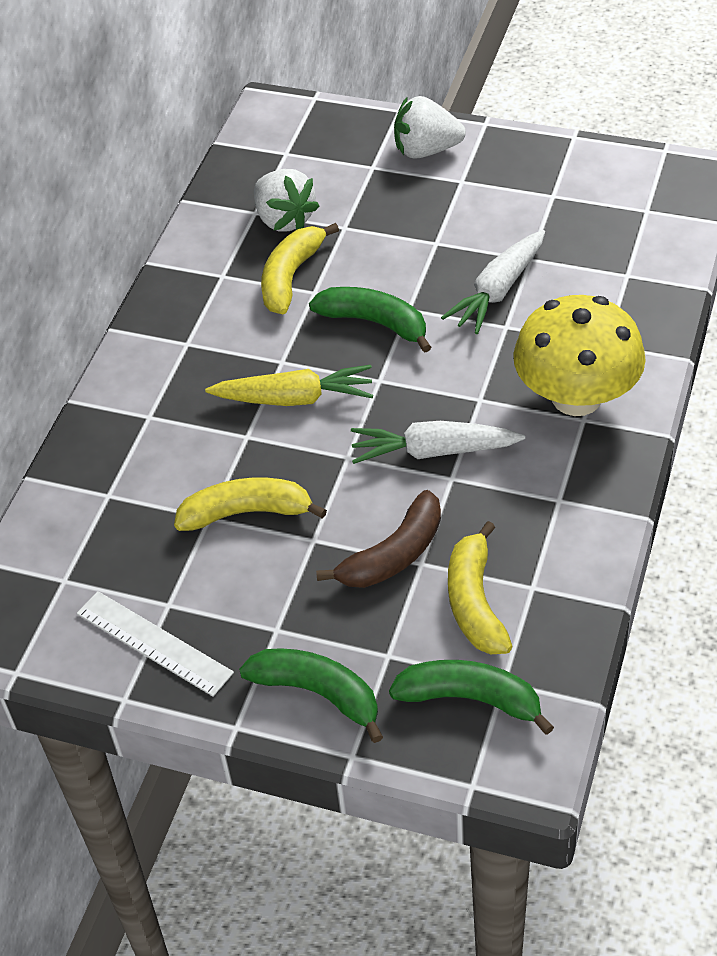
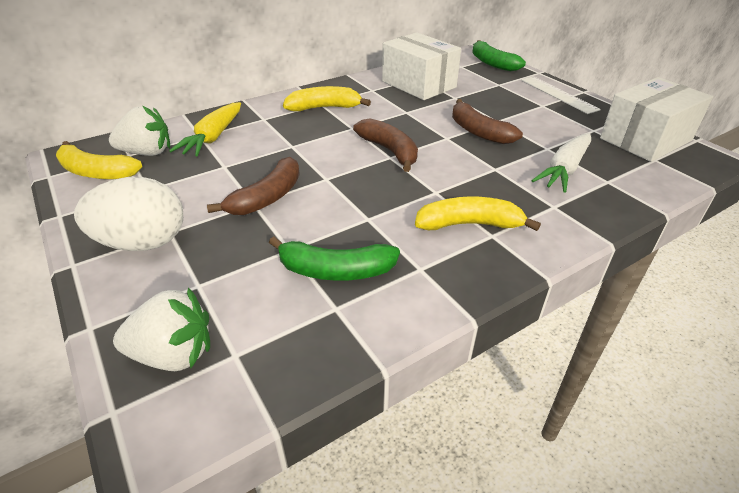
brown banana: 1 -> 3
green banana: 3 -> 2
white box: 0 -> 2
white carrot: 2 -> 1
white egg: 0 -> 1
yellow mushroom: 1 -> 0

